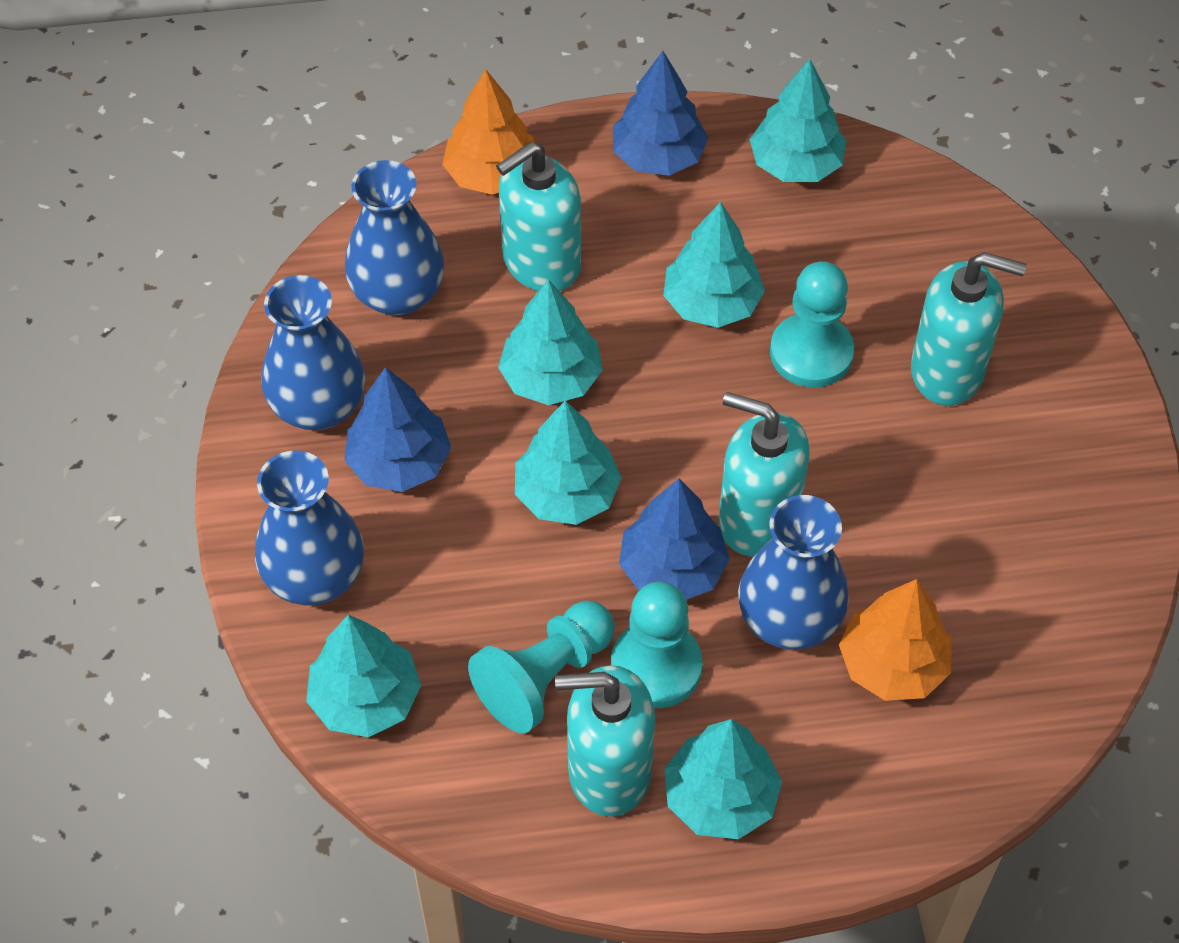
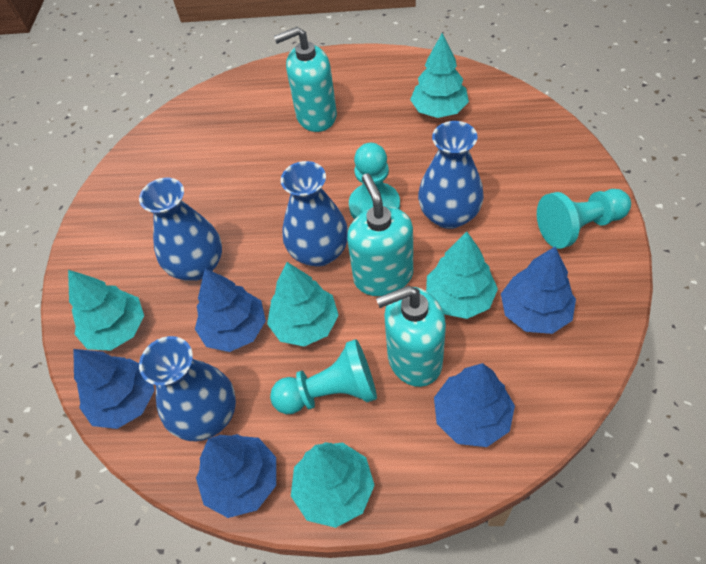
blue tree: 3 -> 5
orange tree: 2 -> 0
turquoise soap dispenser: 4 -> 3
turquoise tree: 6 -> 5

